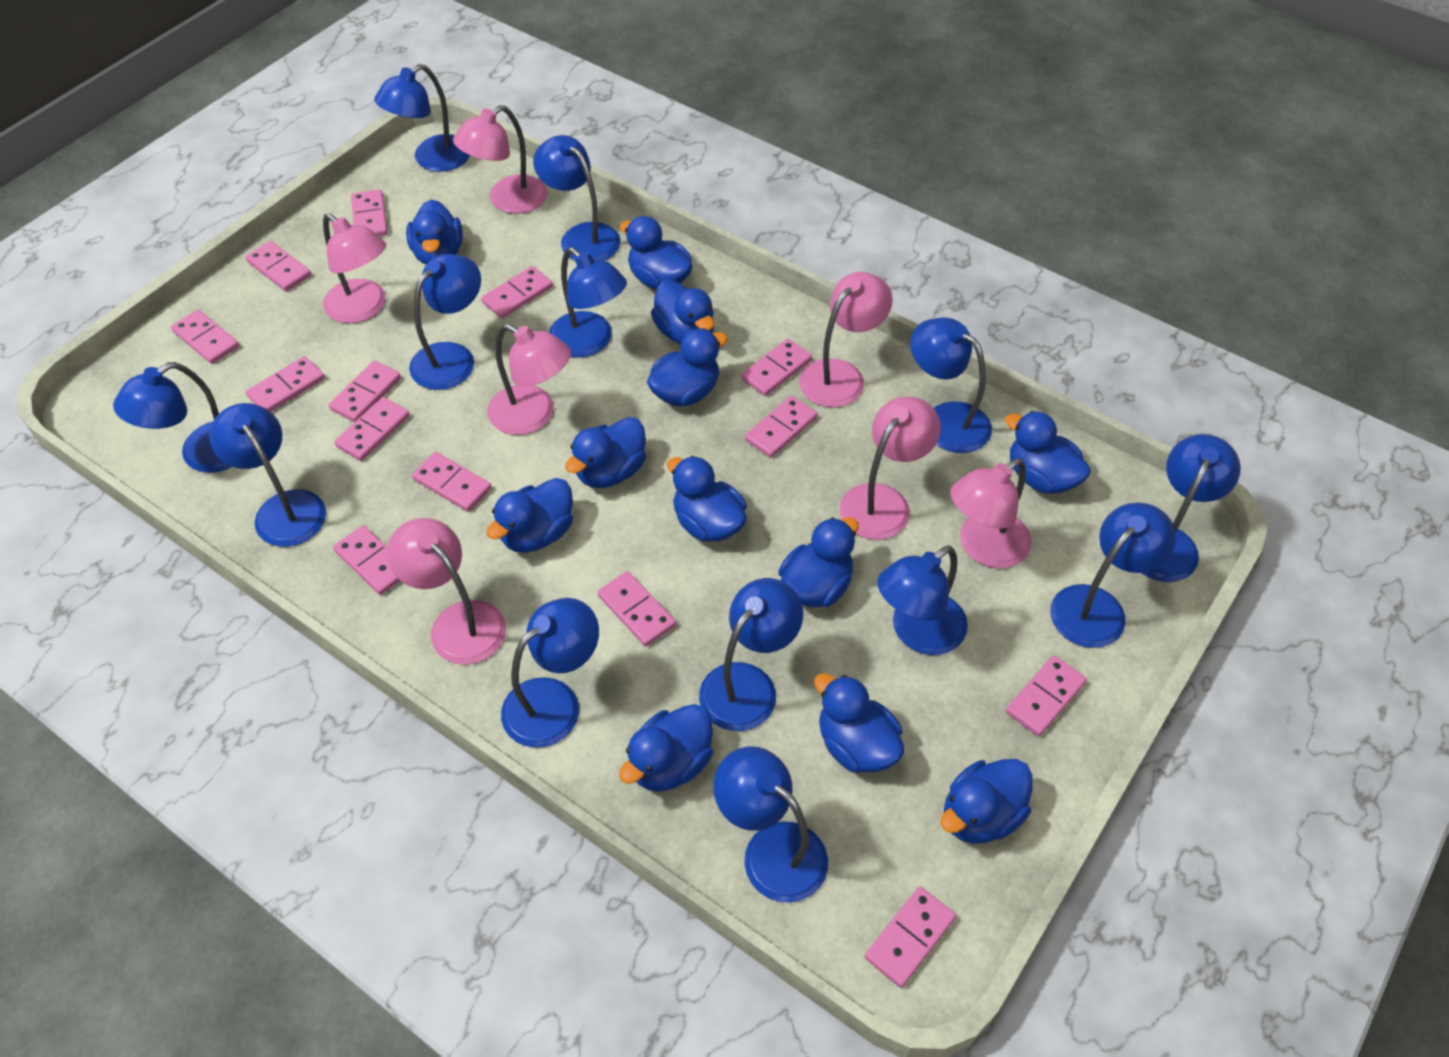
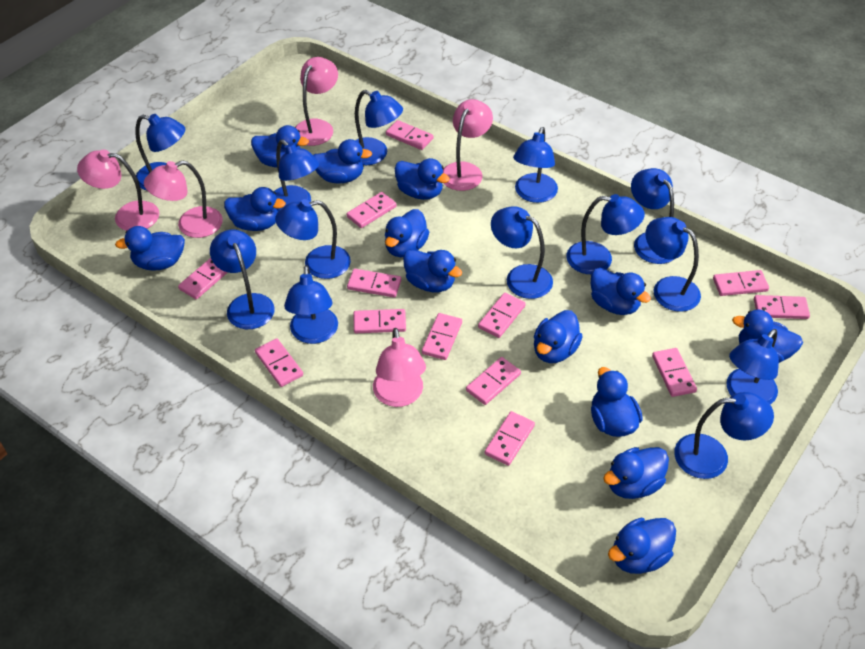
blue duck: 12 -> 13
pink domino: 14 -> 13
pink lamp: 7 -> 5

